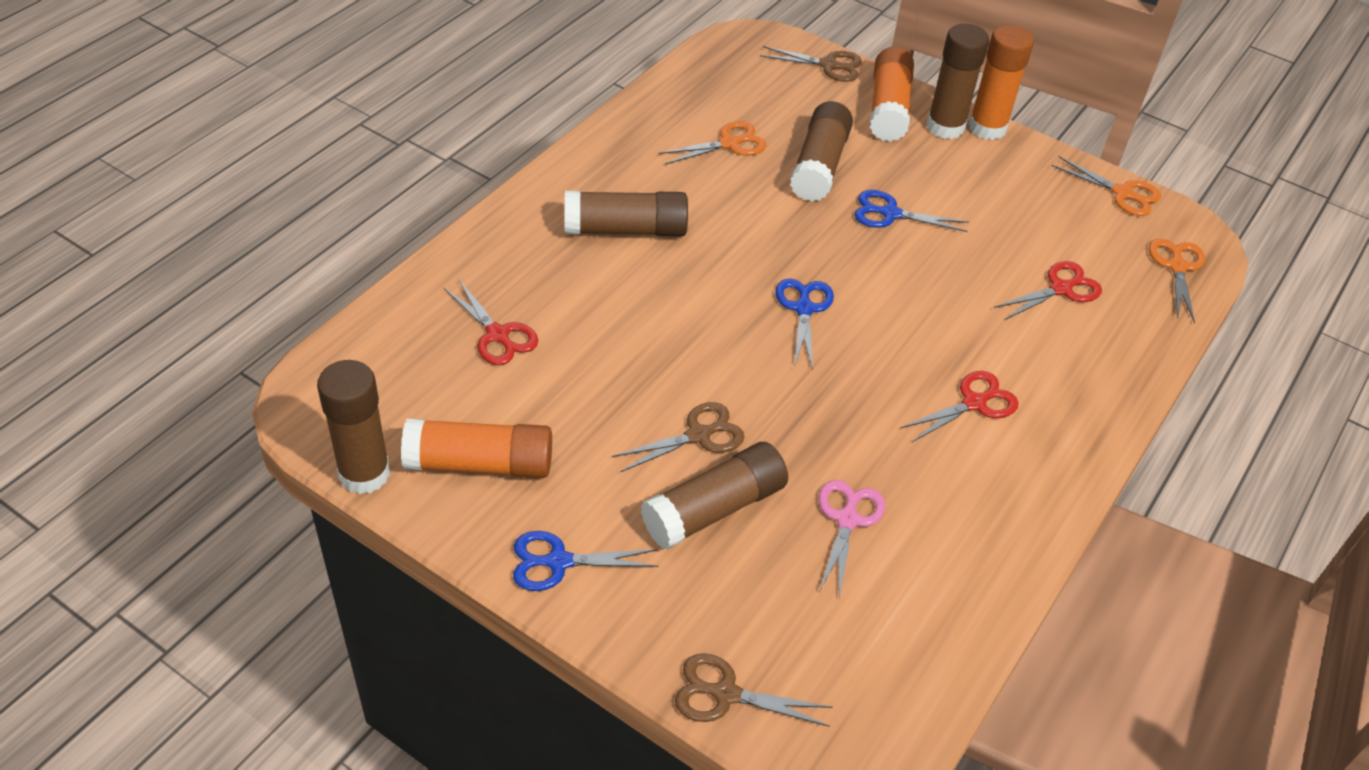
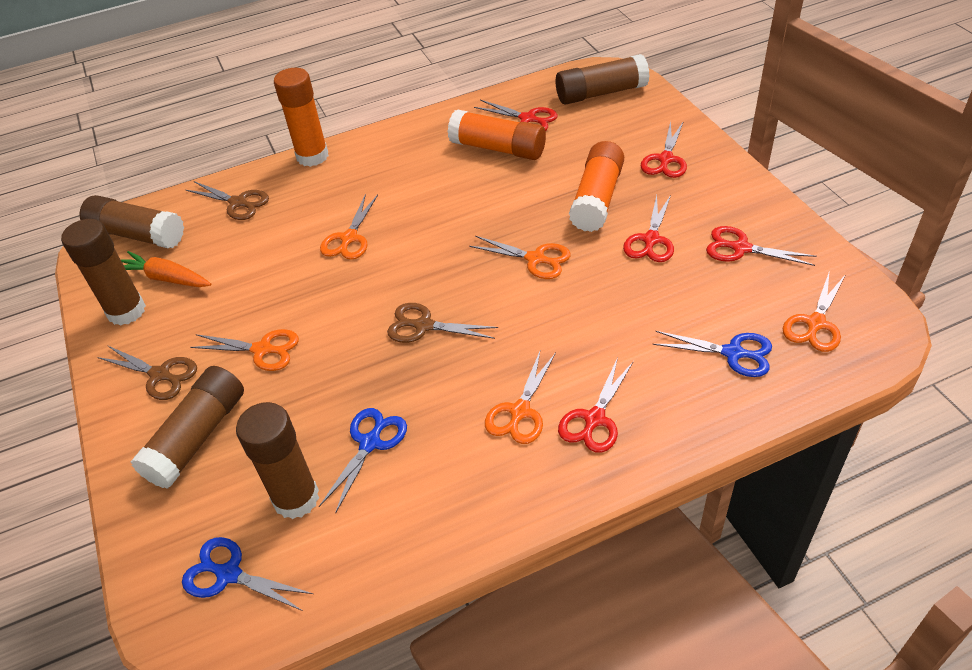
orange carrot: 0 -> 1
orange scissors: 3 -> 5
pink scissors: 1 -> 0
red scissors: 3 -> 5

